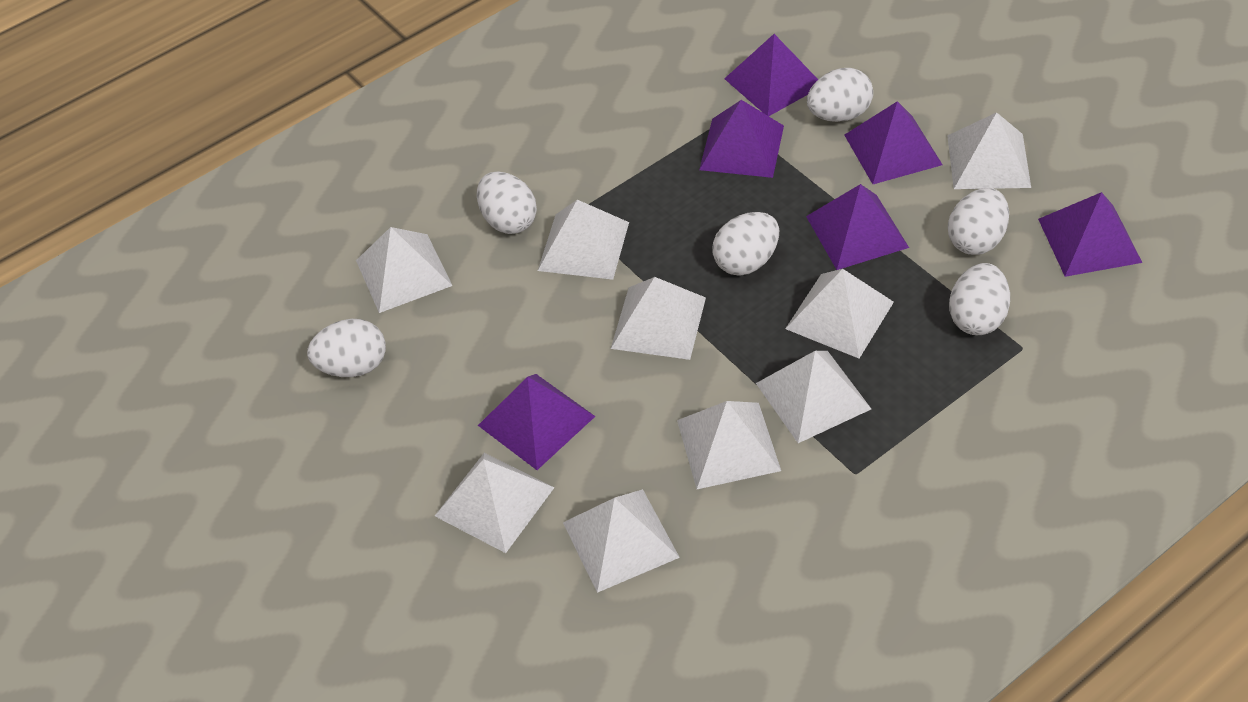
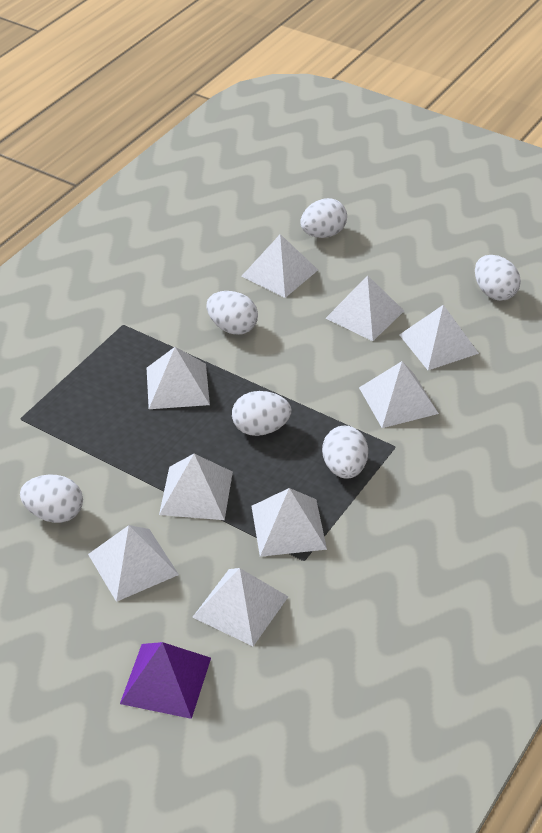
purple pyramid: 6 -> 1

